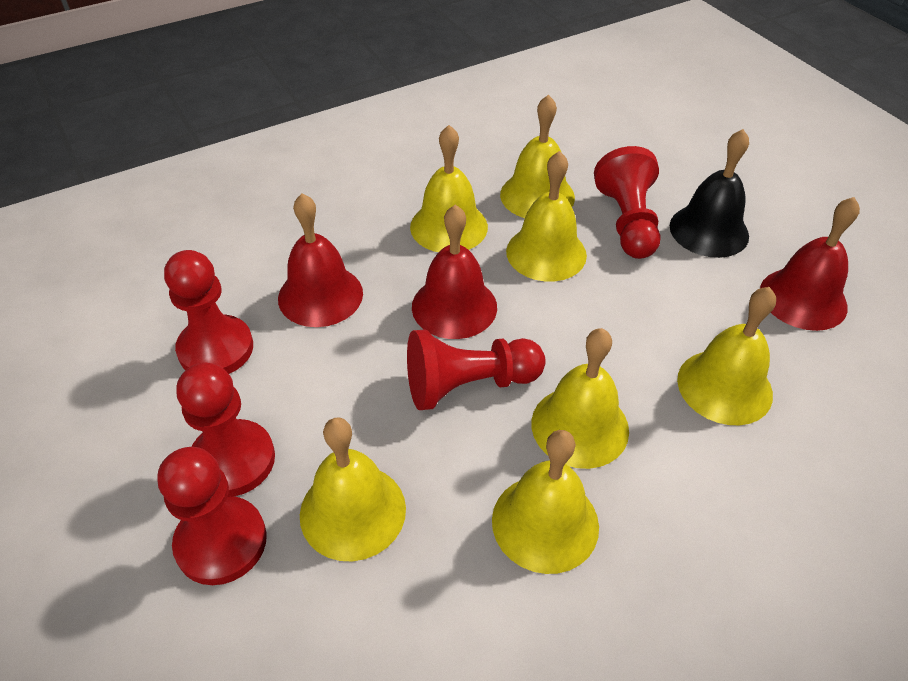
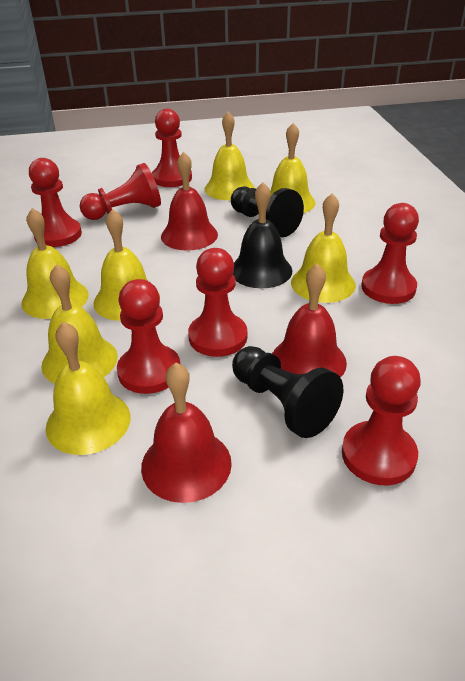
black pawn: 0 -> 2
red pawn: 5 -> 7

